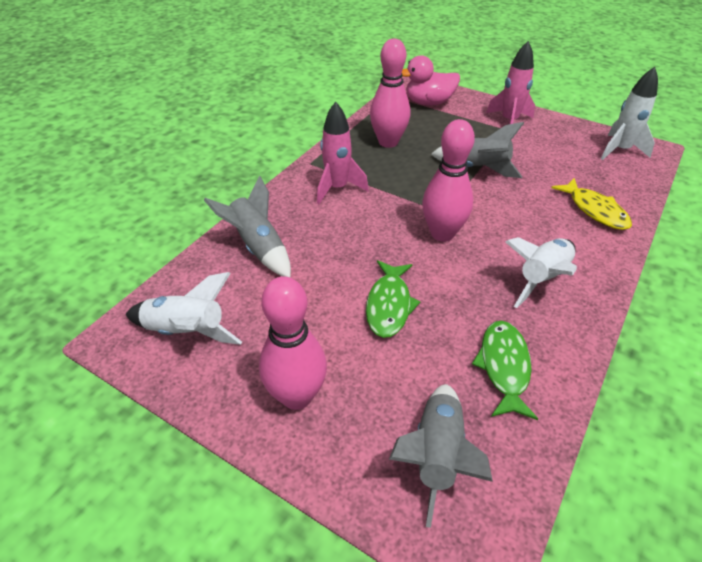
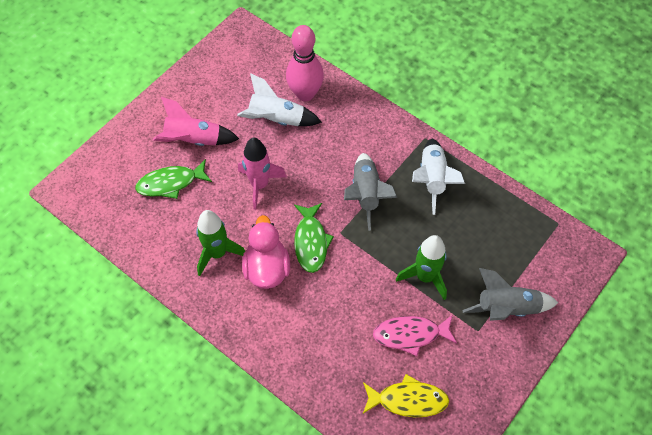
green rocket: 0 -> 2
grey rocket: 3 -> 2
pink bowling pin: 3 -> 1
pink fish: 0 -> 1
white rocket: 3 -> 2

